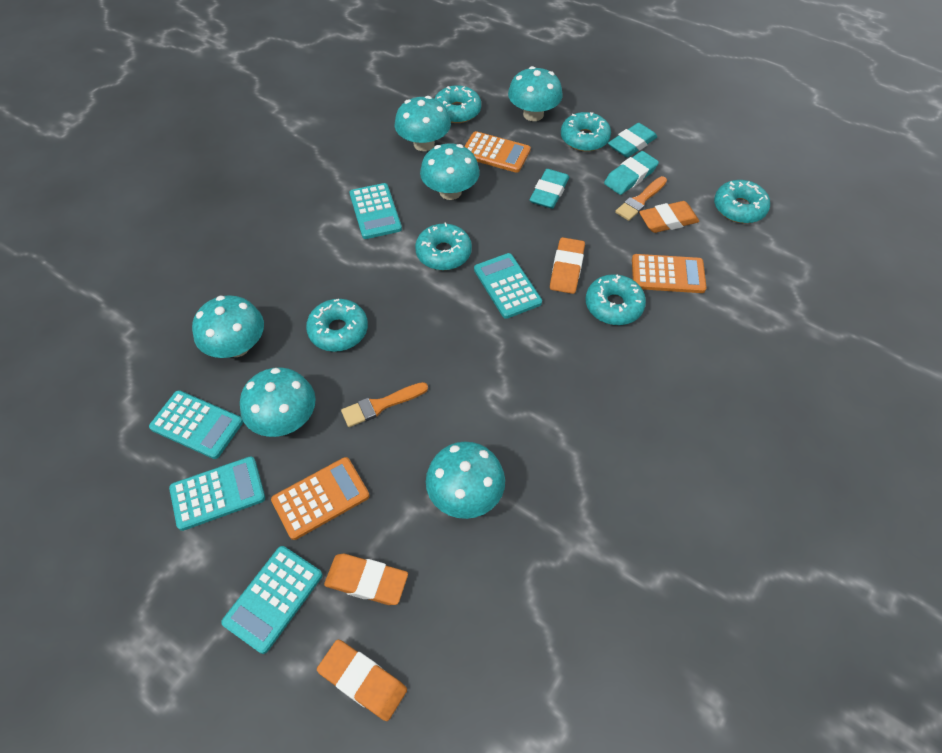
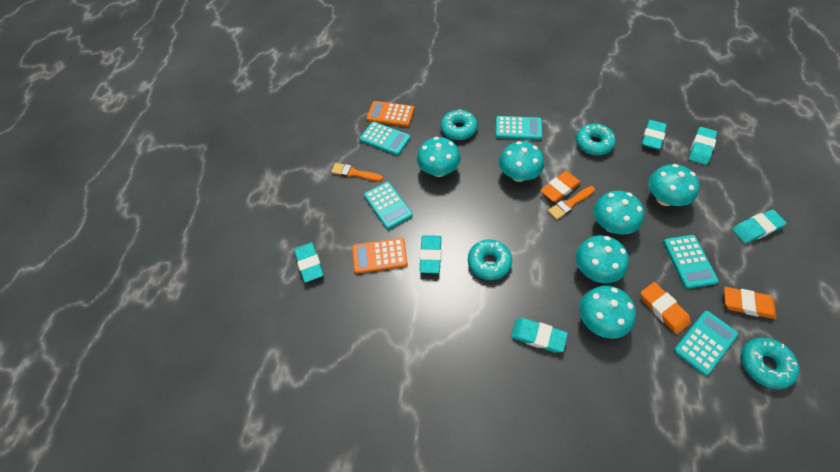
orange calculator: 3 -> 2
orange eraser: 4 -> 3
turquoise donut: 6 -> 4
turquoise eraser: 3 -> 6

